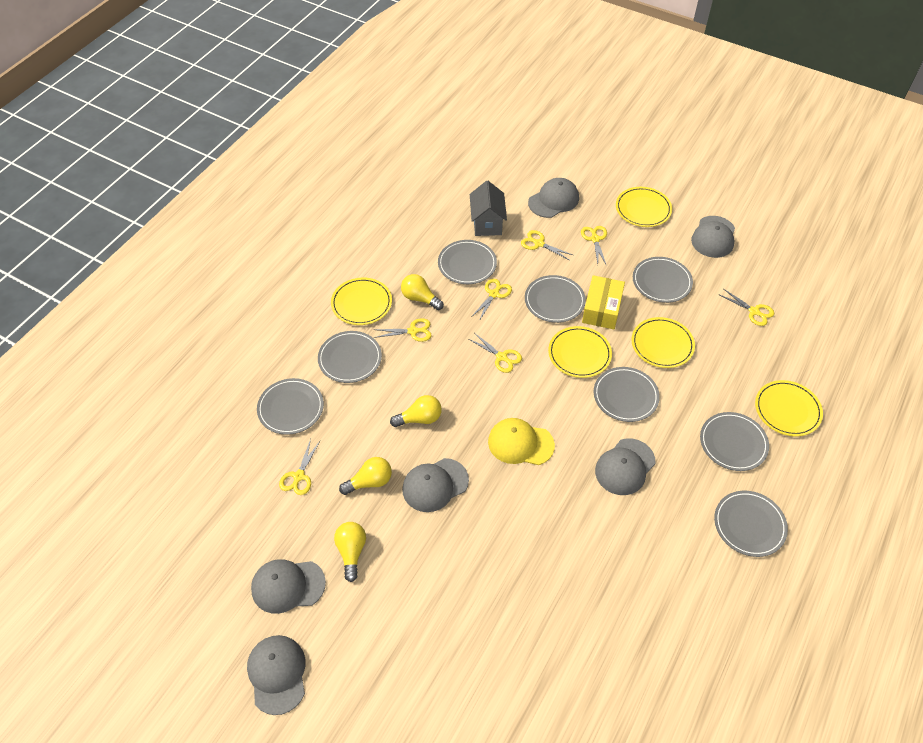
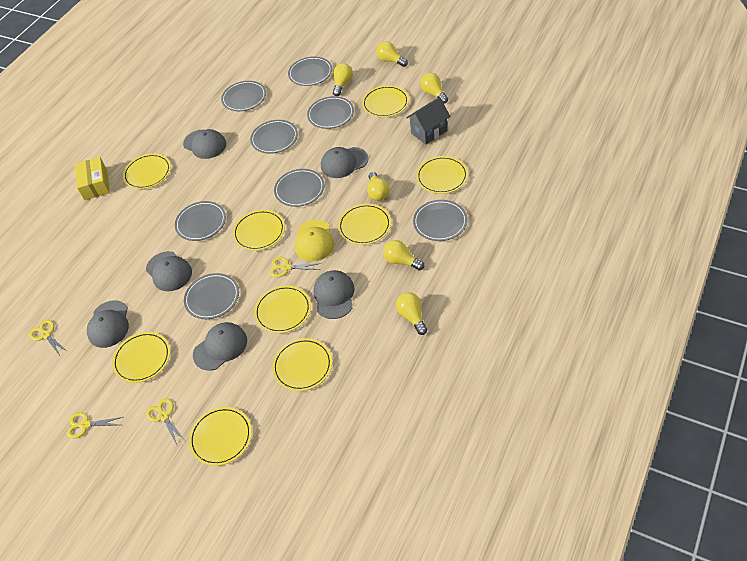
yellow light bulb: 4 -> 6
yellow plate: 5 -> 9
yellow scissors: 7 -> 4

